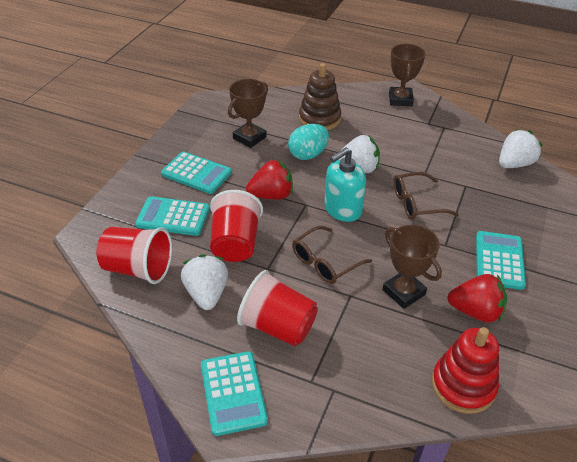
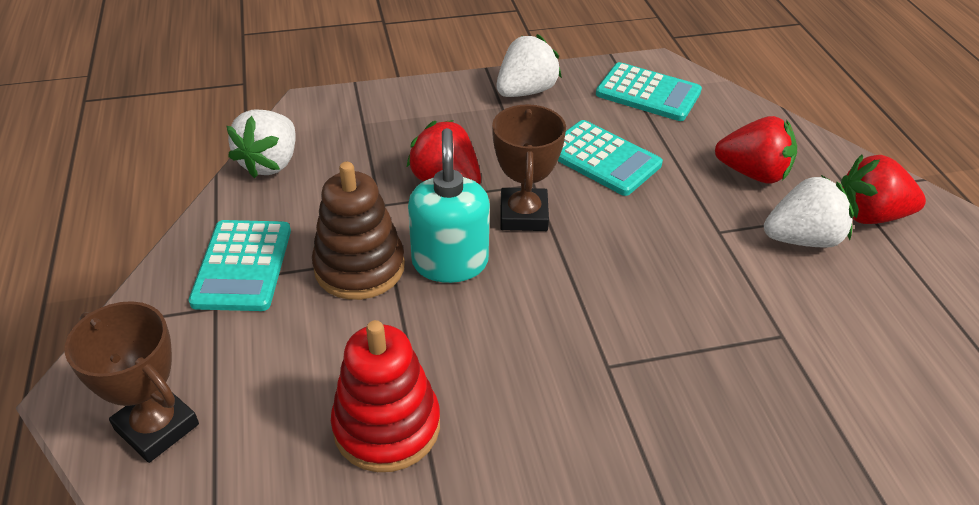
brown glasses: 2 -> 0
brown trophy: 3 -> 2
red cup: 3 -> 0
red strawberry: 2 -> 3
turquoise calculator: 4 -> 3
turquoise egg: 1 -> 0

